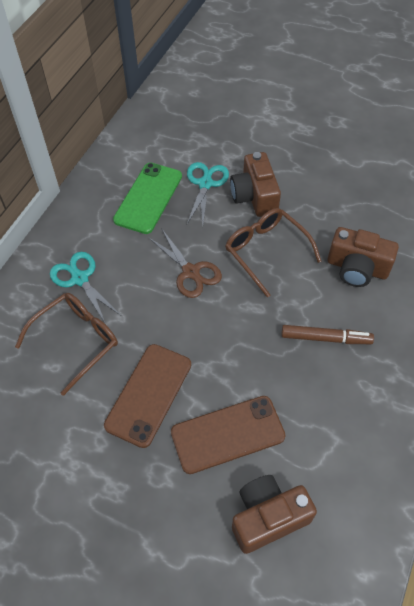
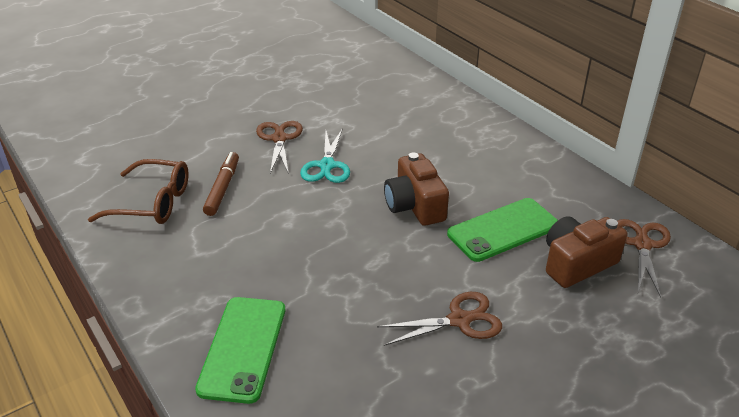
brown camera: 3 -> 2
brown glasses: 2 -> 1
brown phone: 2 -> 0
brown scissors: 1 -> 3
green phone: 1 -> 2
turquoise scissors: 2 -> 1

